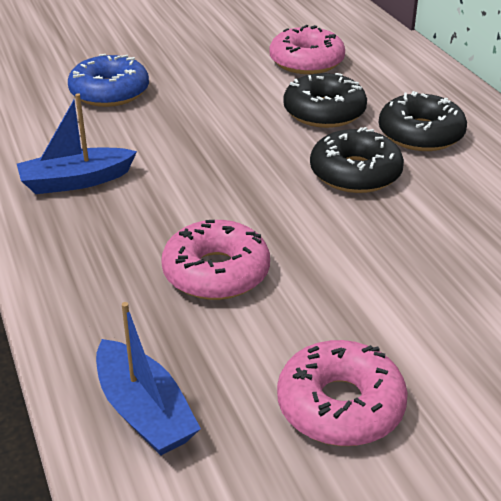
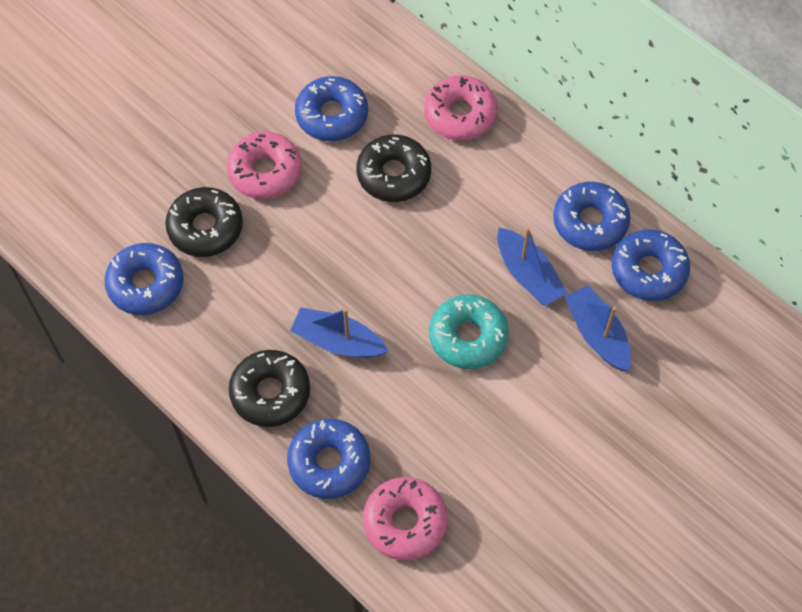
blue boat: 2 -> 3
blue donut: 1 -> 5
turquoise donut: 0 -> 1

